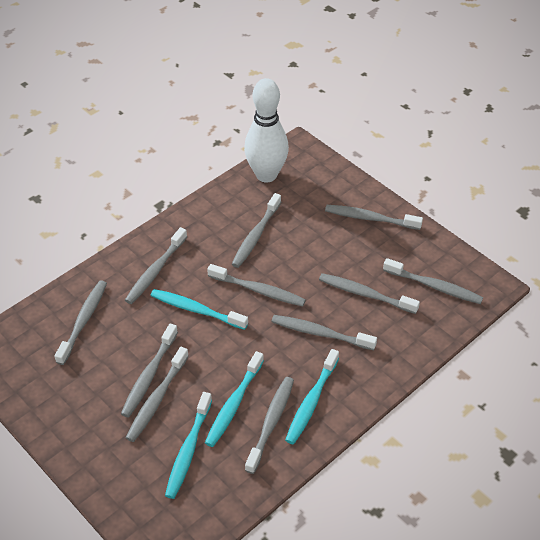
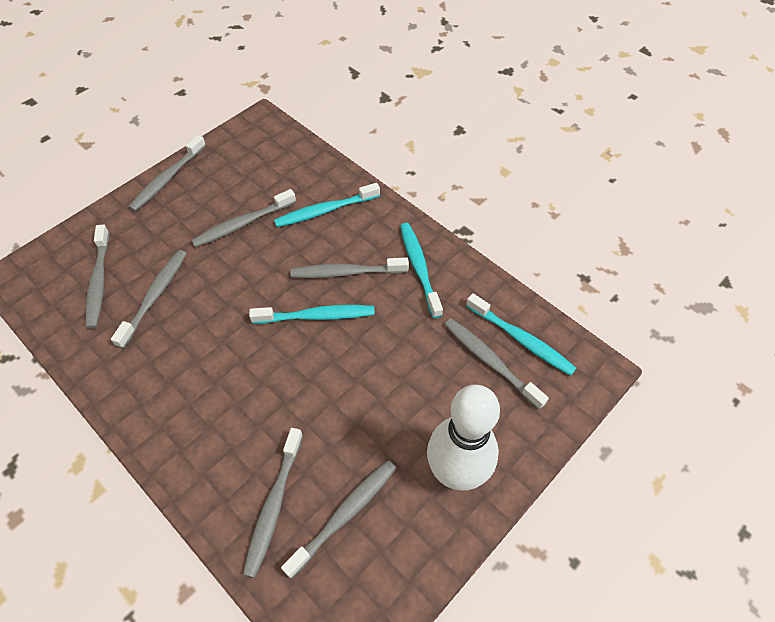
grey toothbrush: 11 -> 8

